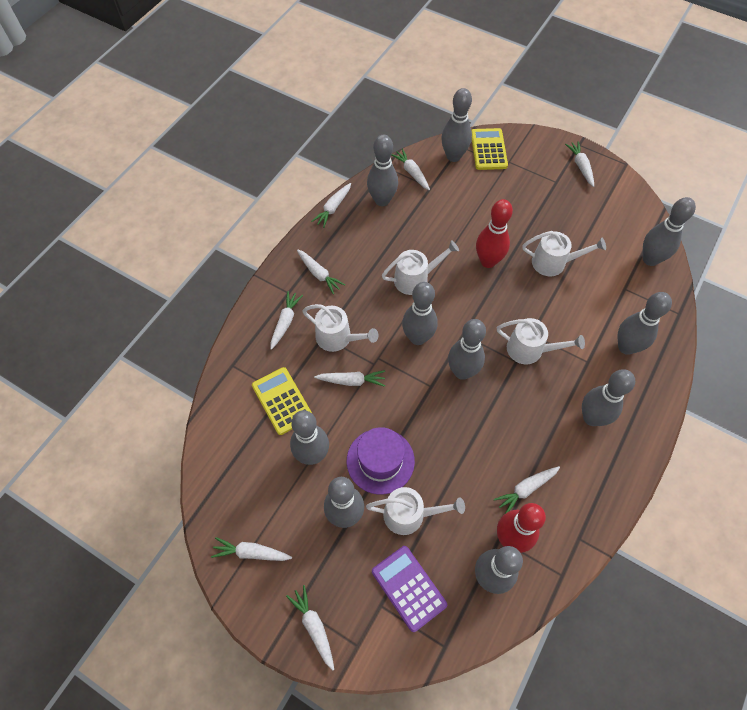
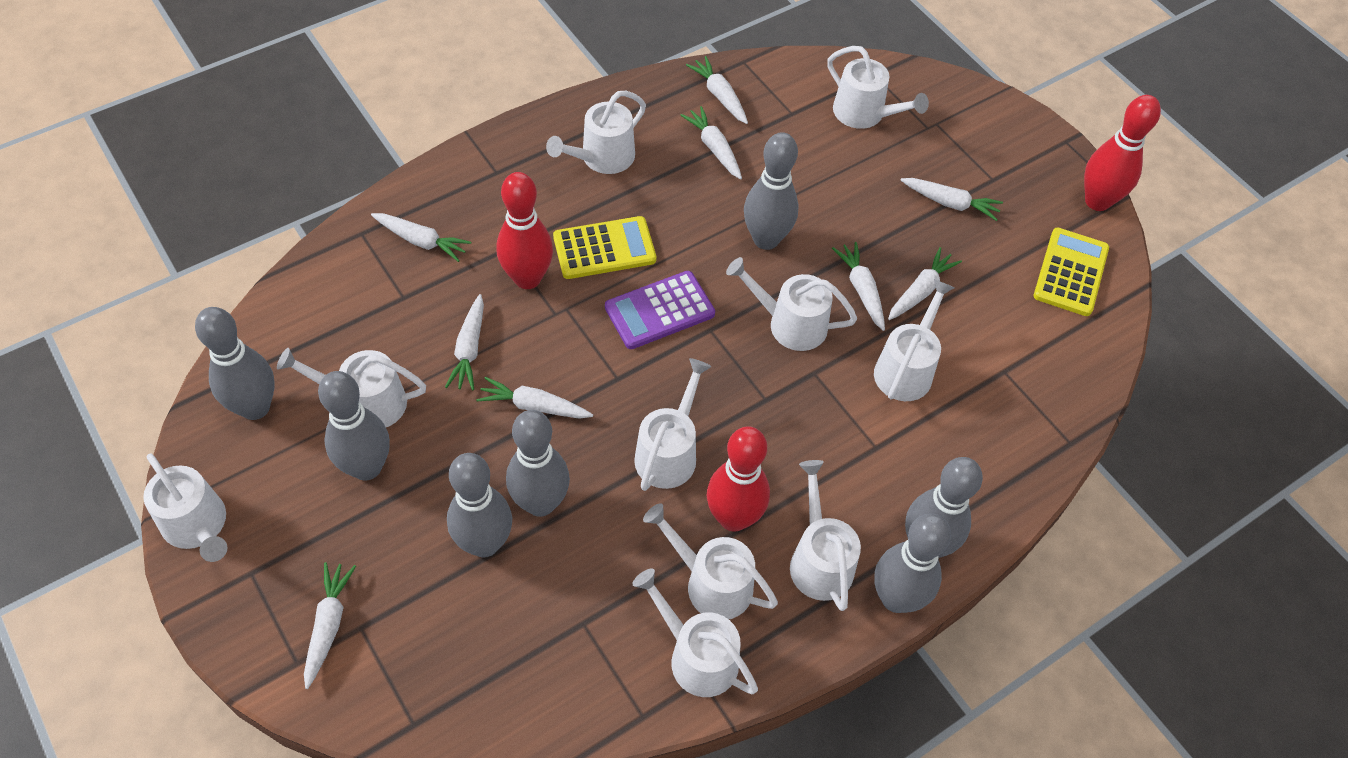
grey bowling pin: 10 -> 7
purple hat: 1 -> 0
red bowling pin: 2 -> 3
white watering can: 5 -> 10

